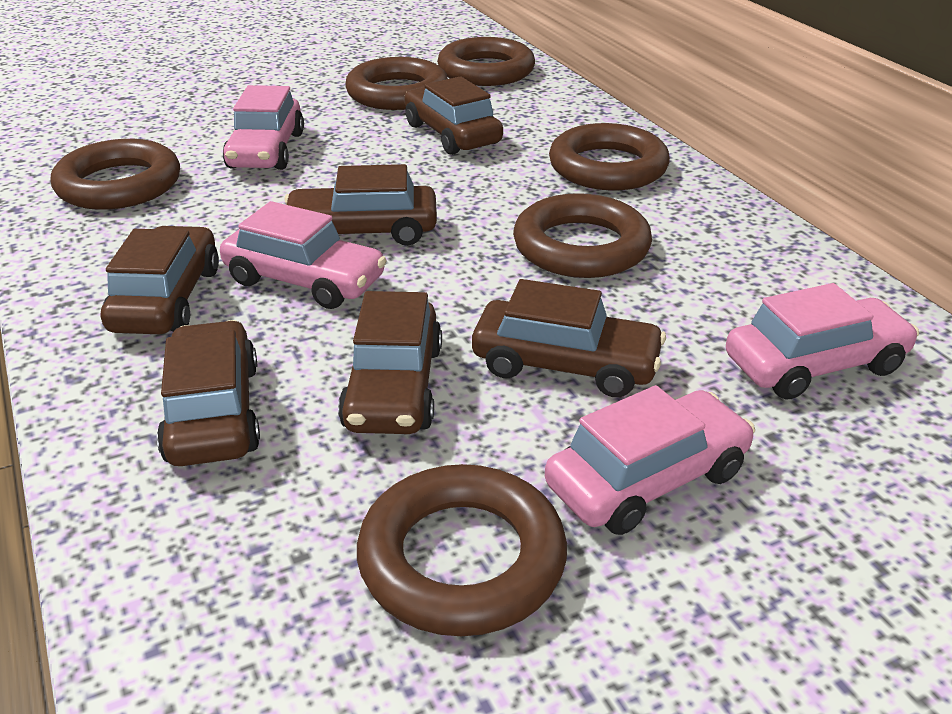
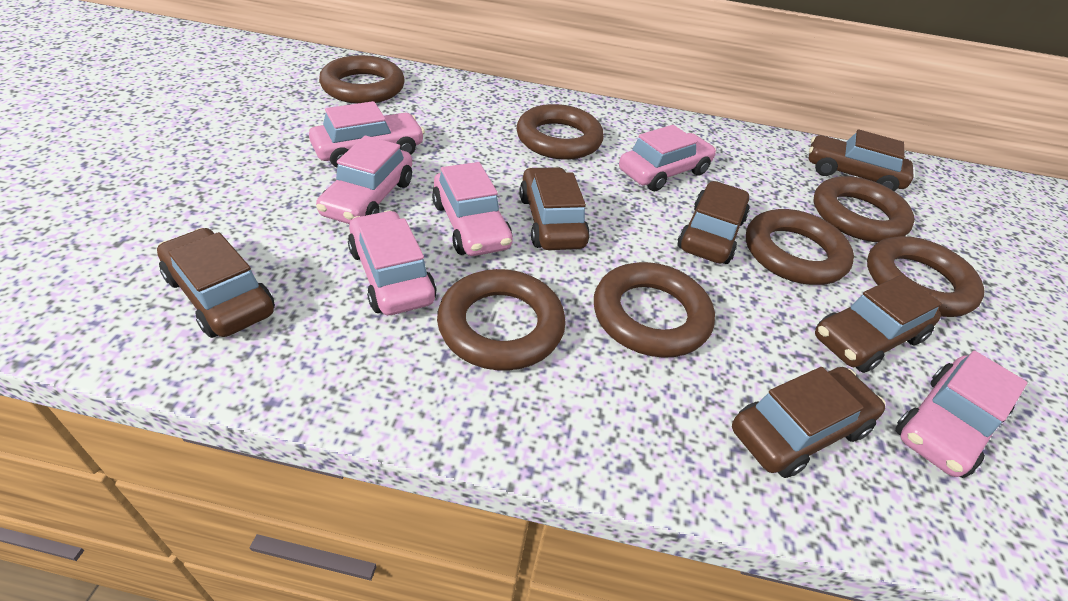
brown ring: 6 -> 7
pink car: 4 -> 6

